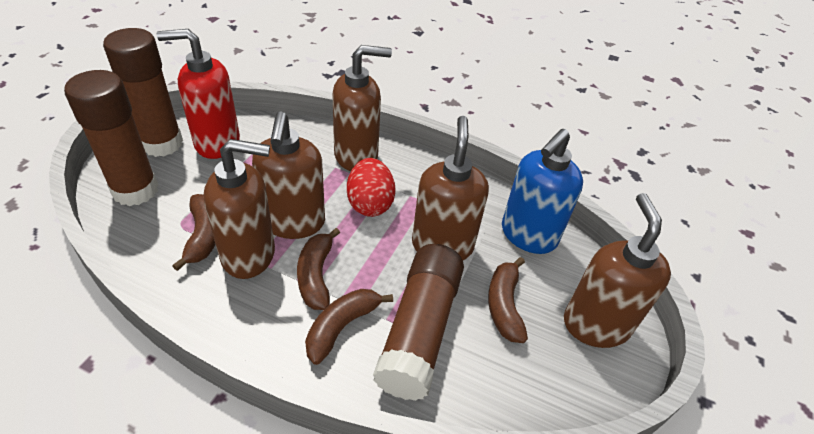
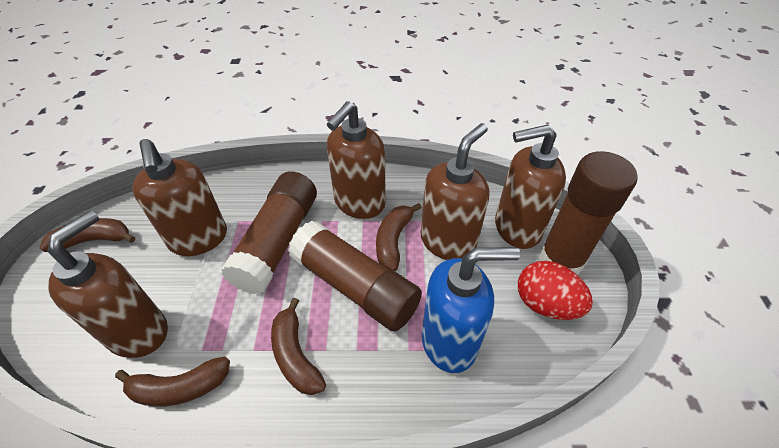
red soap dispenser: 1 -> 0

